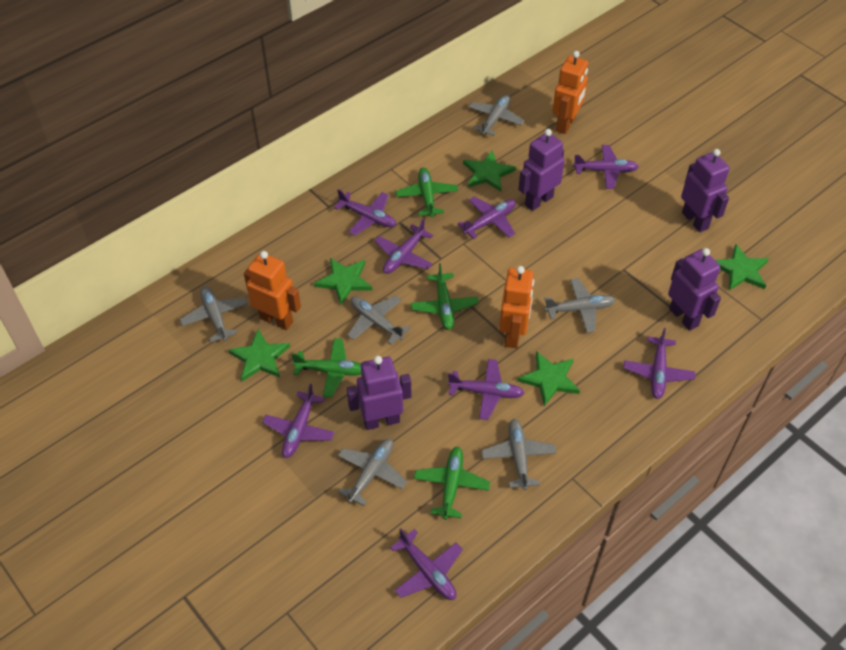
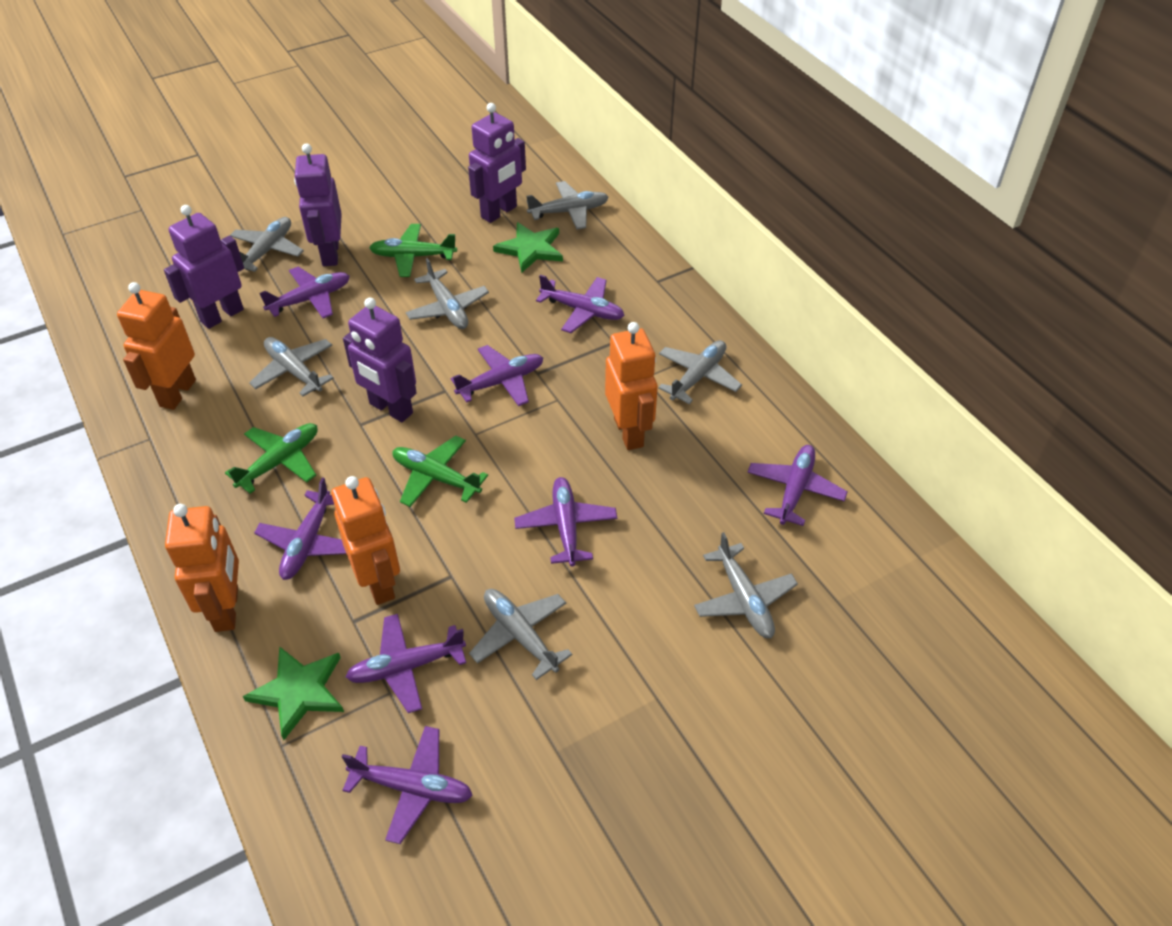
green plane: 4 -> 3
green star: 5 -> 2
grey plane: 6 -> 7
orange robot: 3 -> 4

